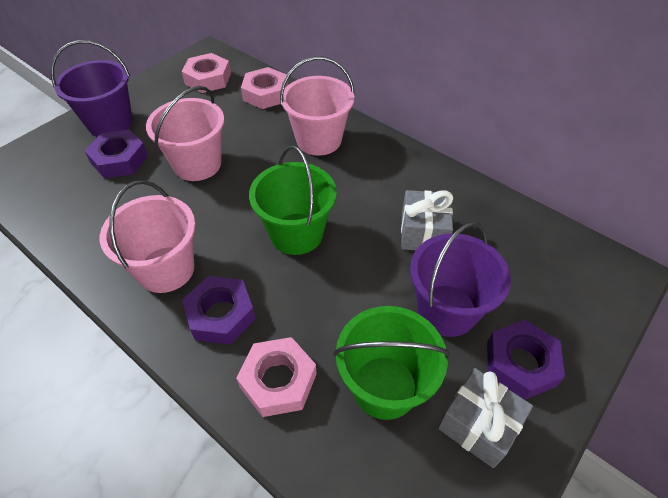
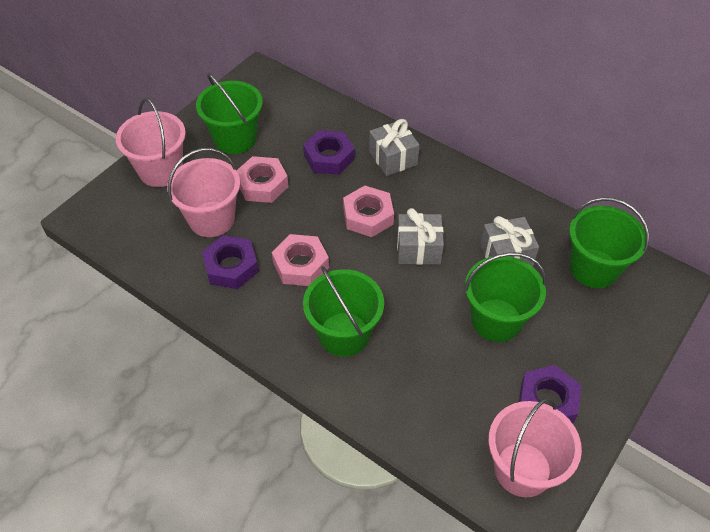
green bucket: 2 -> 4
grey gift: 2 -> 3
purple bucket: 2 -> 0

